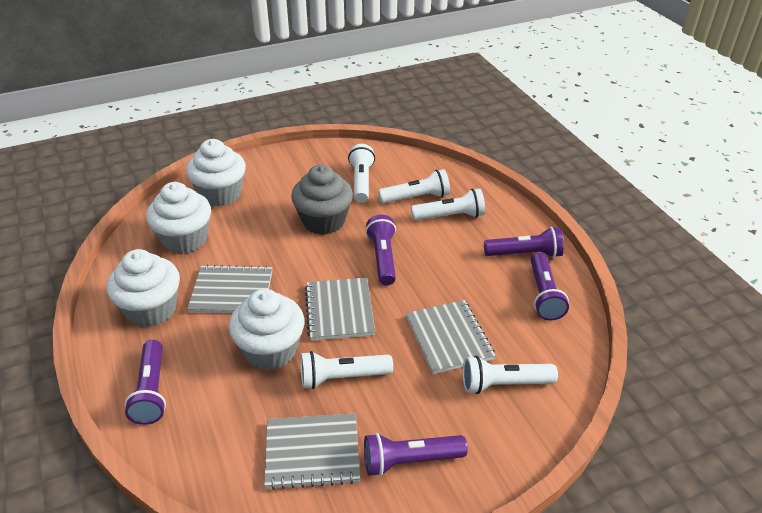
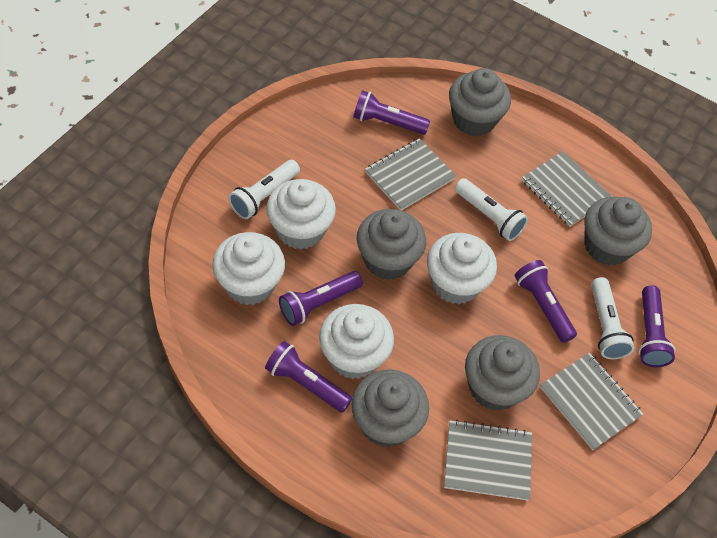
grey cupcake: 1 -> 5
white flashlight: 5 -> 3

